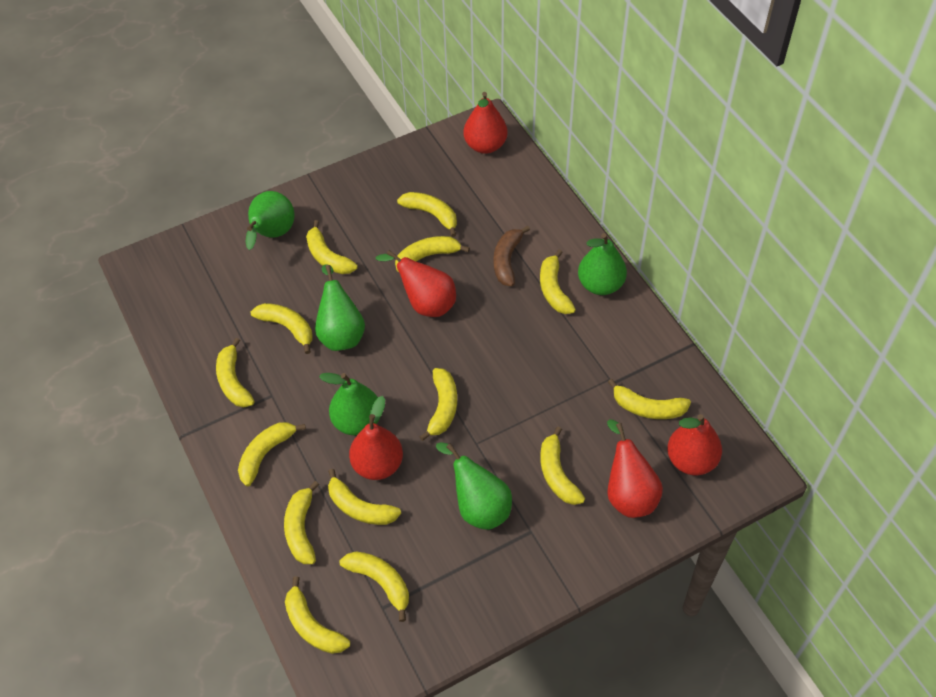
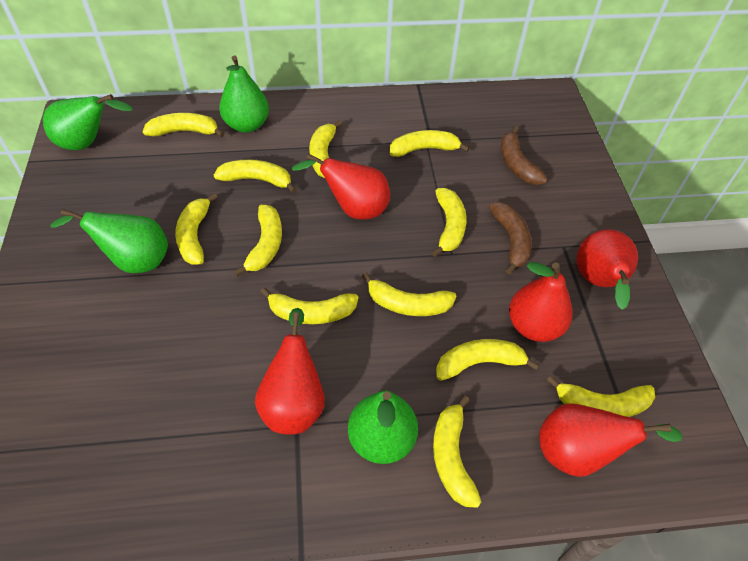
brown banana: 1 -> 2
green pear: 5 -> 4
yellow banana: 14 -> 12

